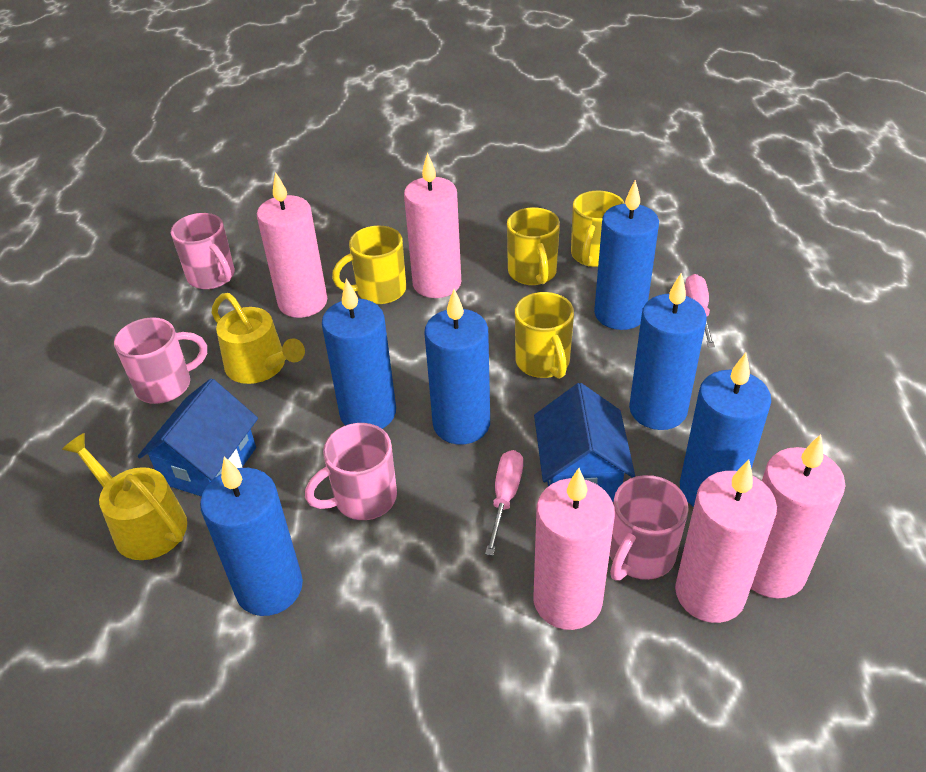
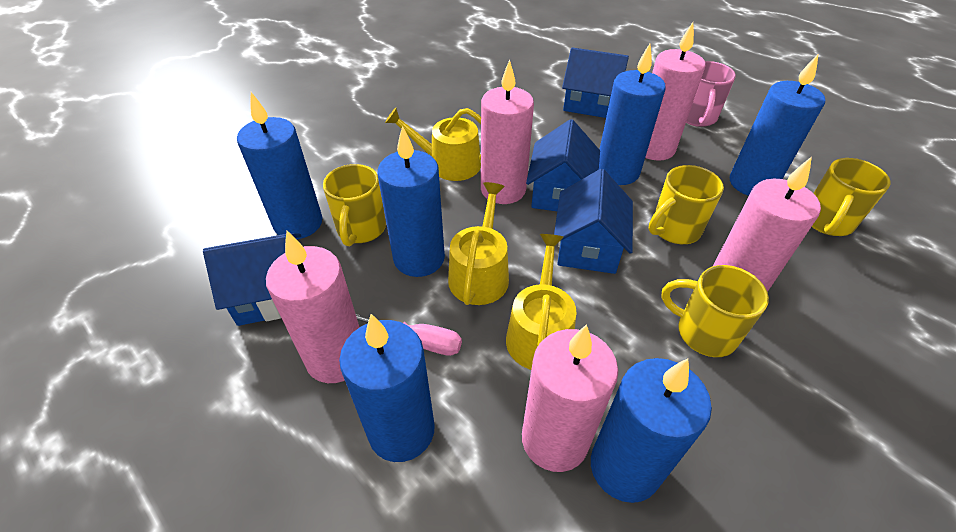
blue house: 2 -> 4
pink mug: 4 -> 1
pink screwdriver: 2 -> 1
yellow watering can: 2 -> 3

